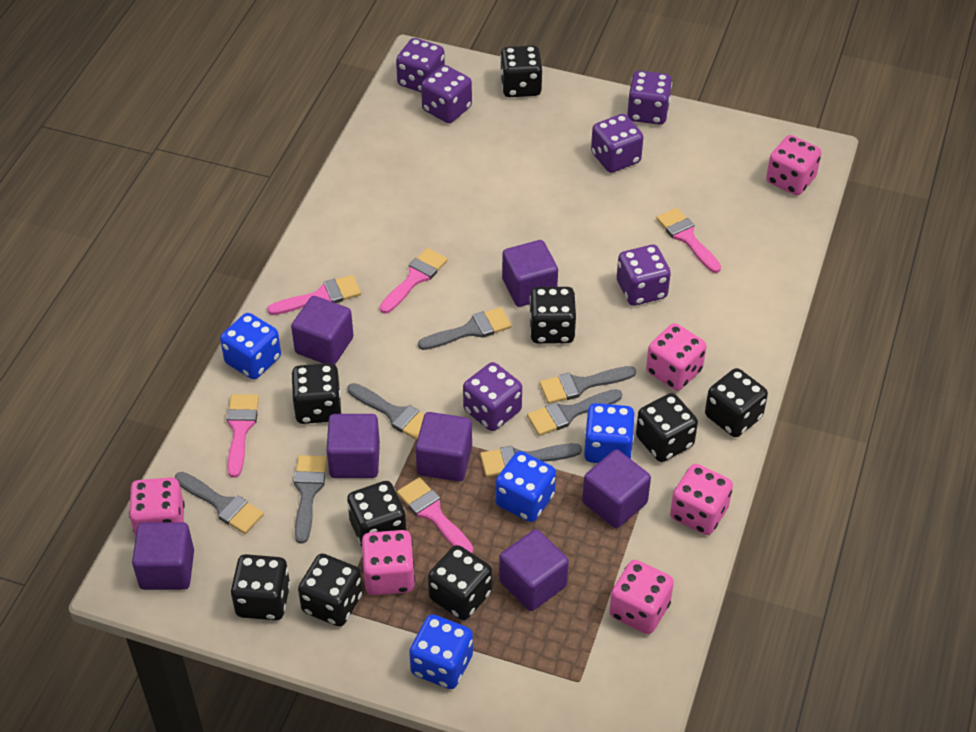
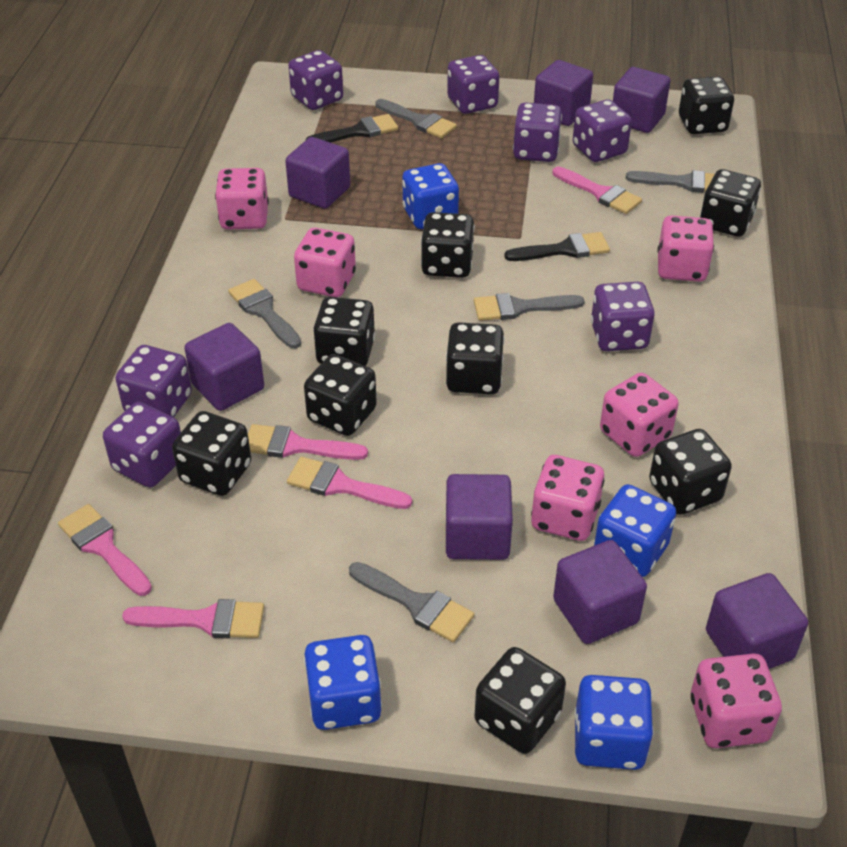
black brush: 0 -> 2
grey brush: 7 -> 5
purple dice: 6 -> 7

